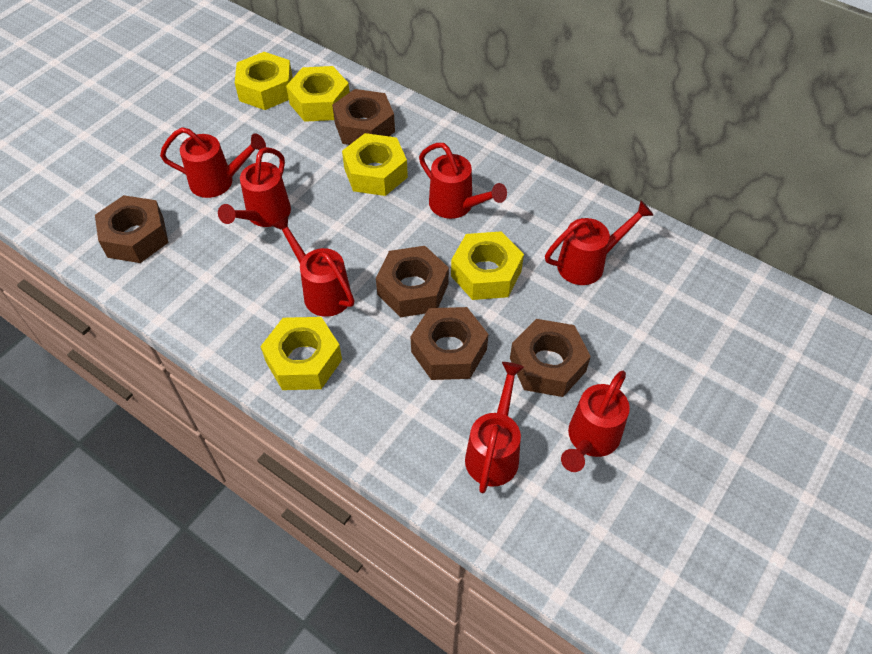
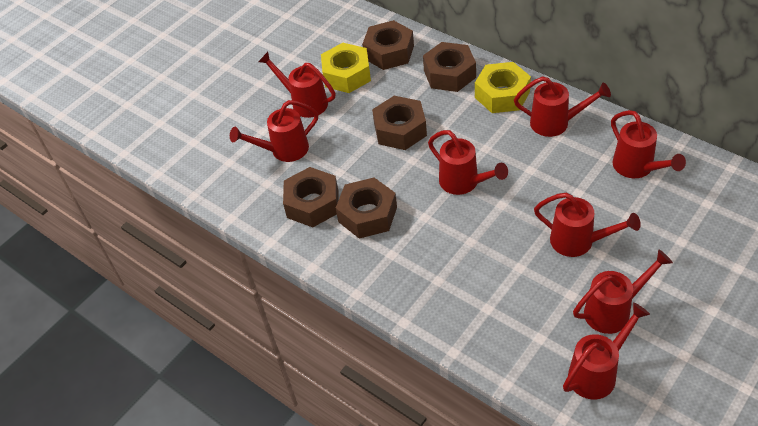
red watering can: 7 -> 8
yellow nut: 5 -> 2

